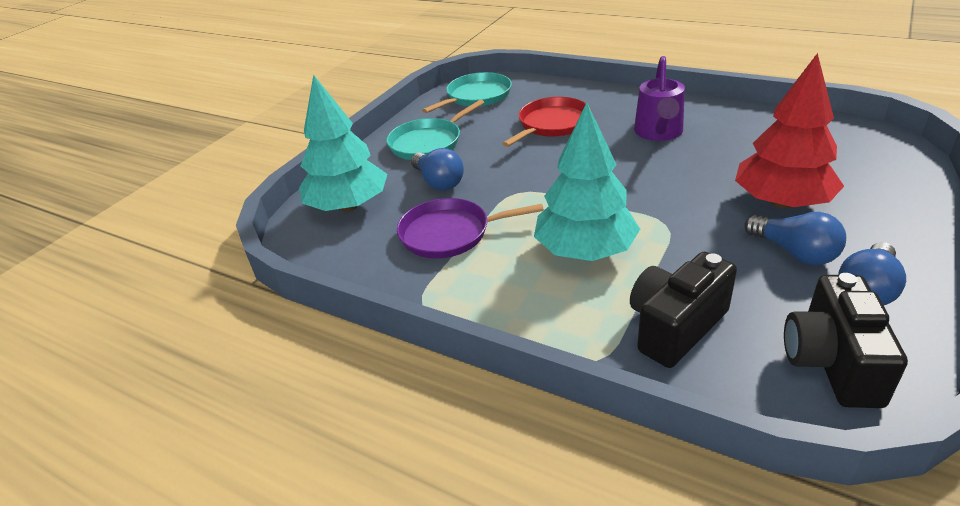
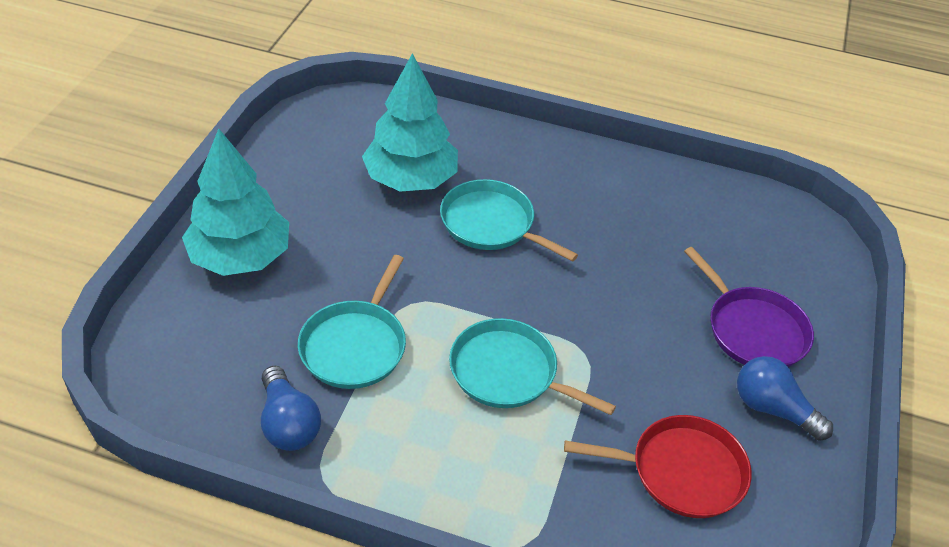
black camera: 2 -> 0
blue light bulb: 3 -> 2
purple watering can: 1 -> 0
red tree: 1 -> 0
turquoise pan: 2 -> 3

